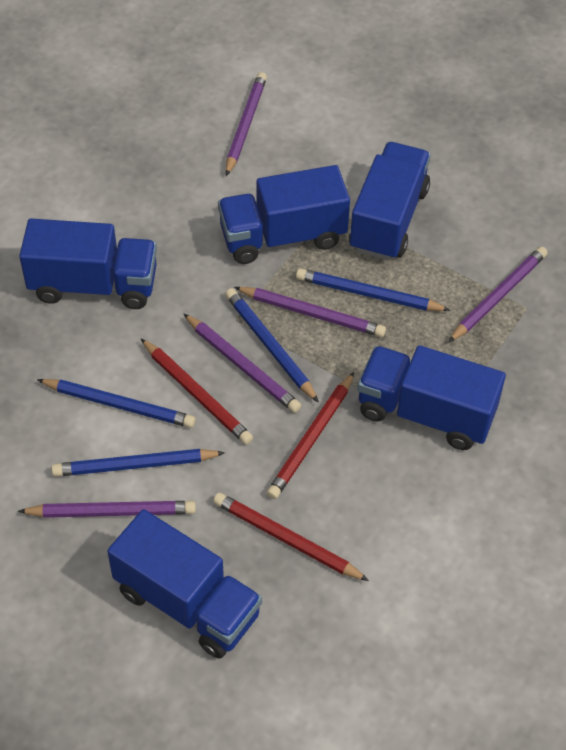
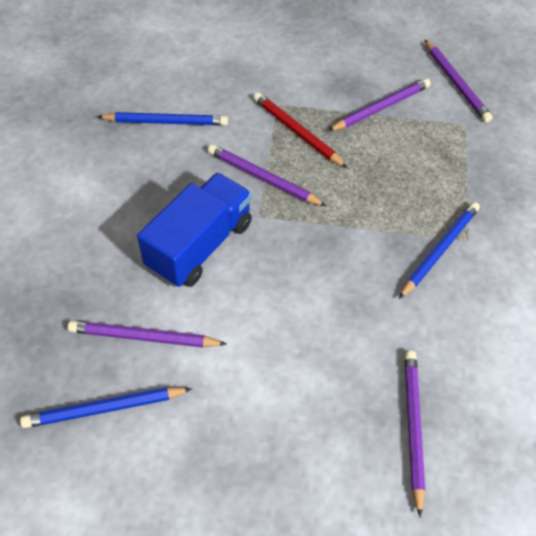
blue pencil: 4 -> 3
blue truck: 5 -> 1
red pencil: 3 -> 1

